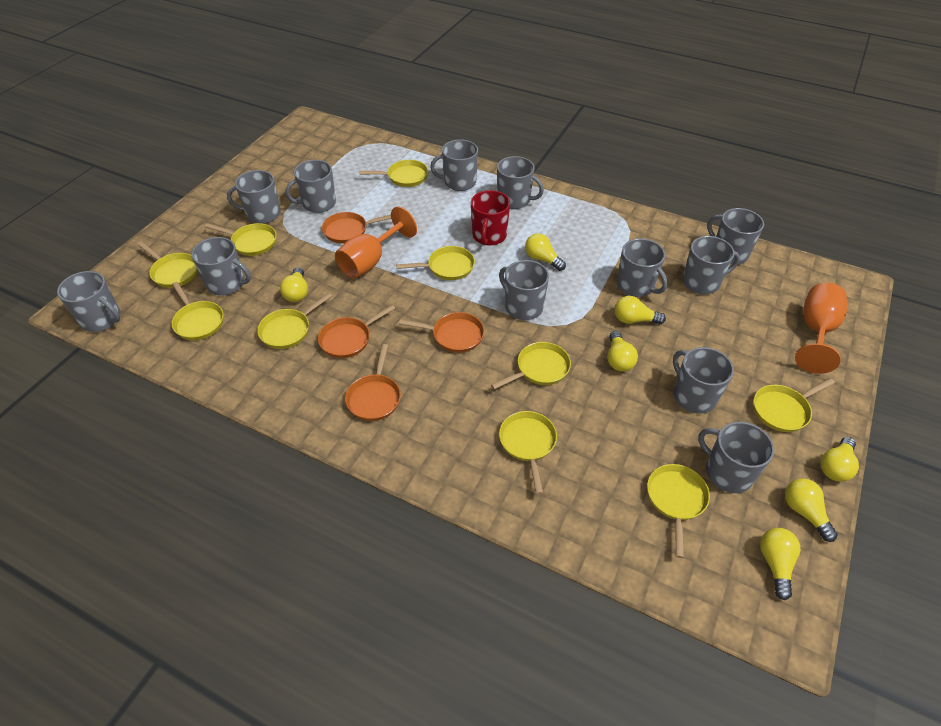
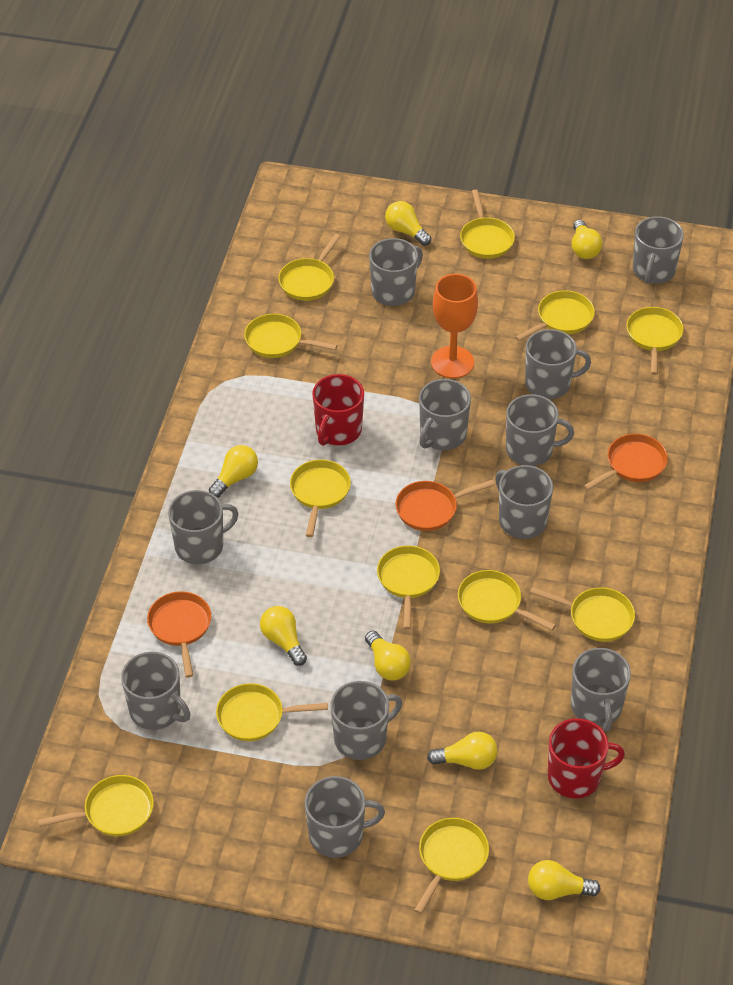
grey mug: 12 -> 11
orange goblet: 2 -> 1
orange pan: 4 -> 3
red mug: 1 -> 2
yellow pan: 10 -> 12

